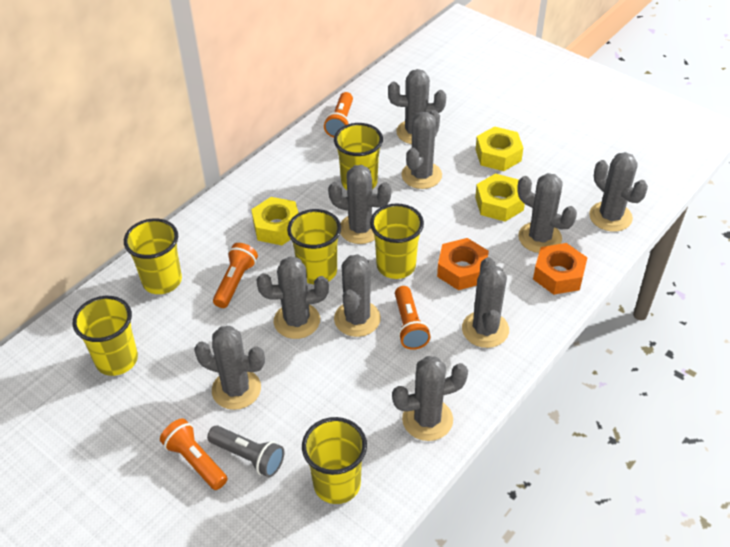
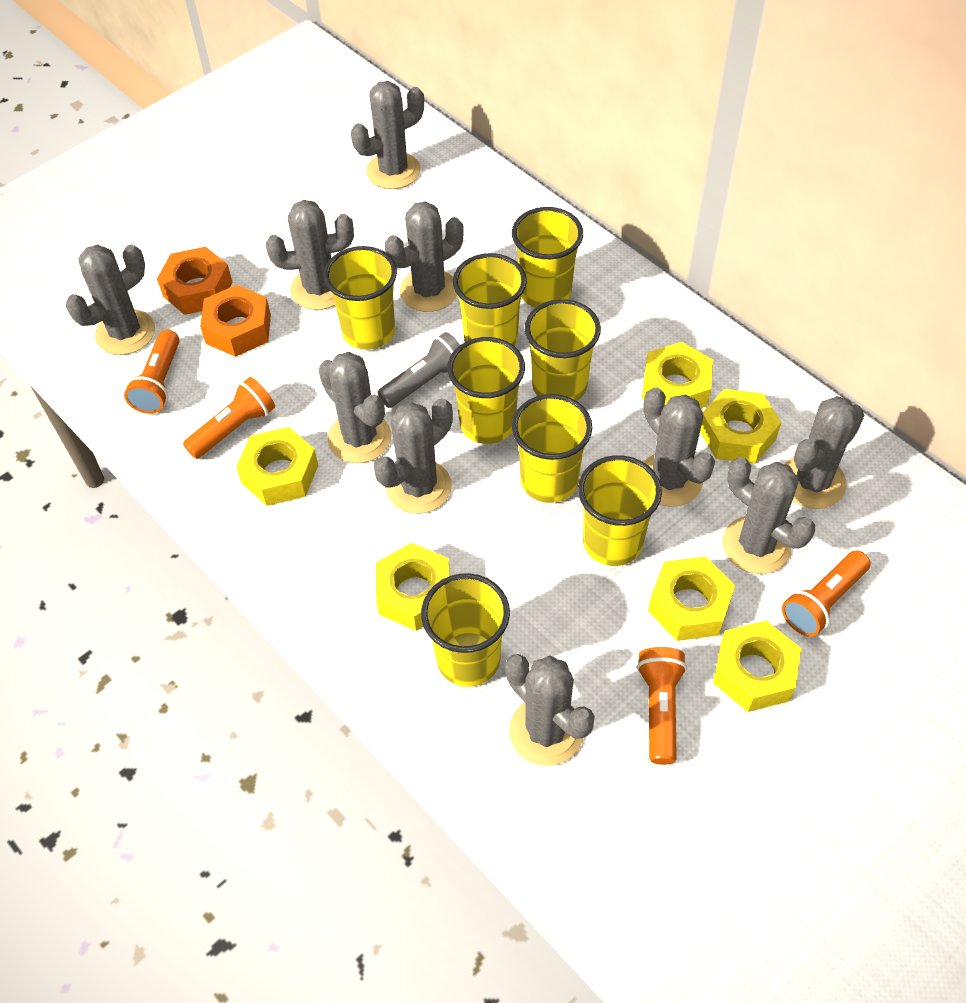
yellow cup: 6 -> 8
yellow nut: 3 -> 6

